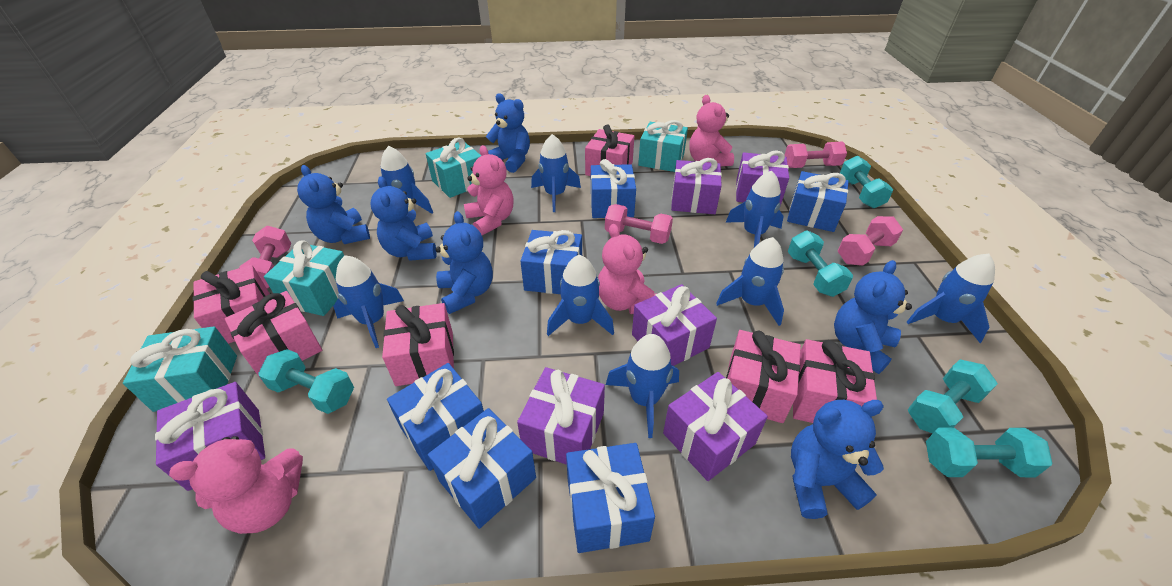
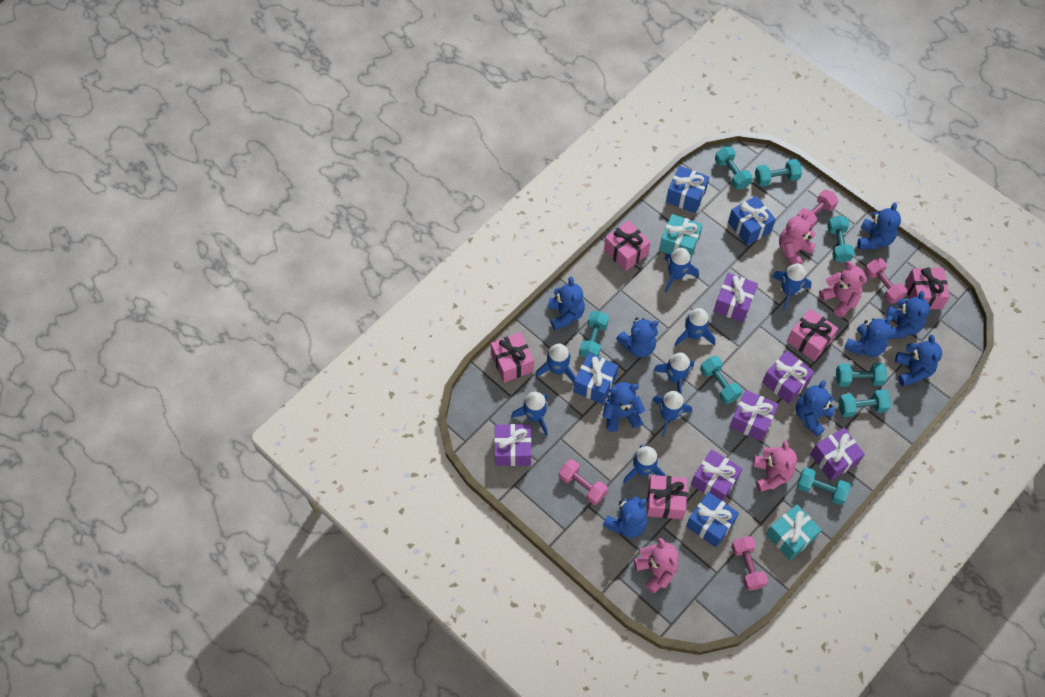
blue gift: 6 -> 4
blue teddy bear: 6 -> 9
pink gift: 6 -> 5
turquoise dumbbell: 5 -> 8
turquoise gift: 4 -> 2

